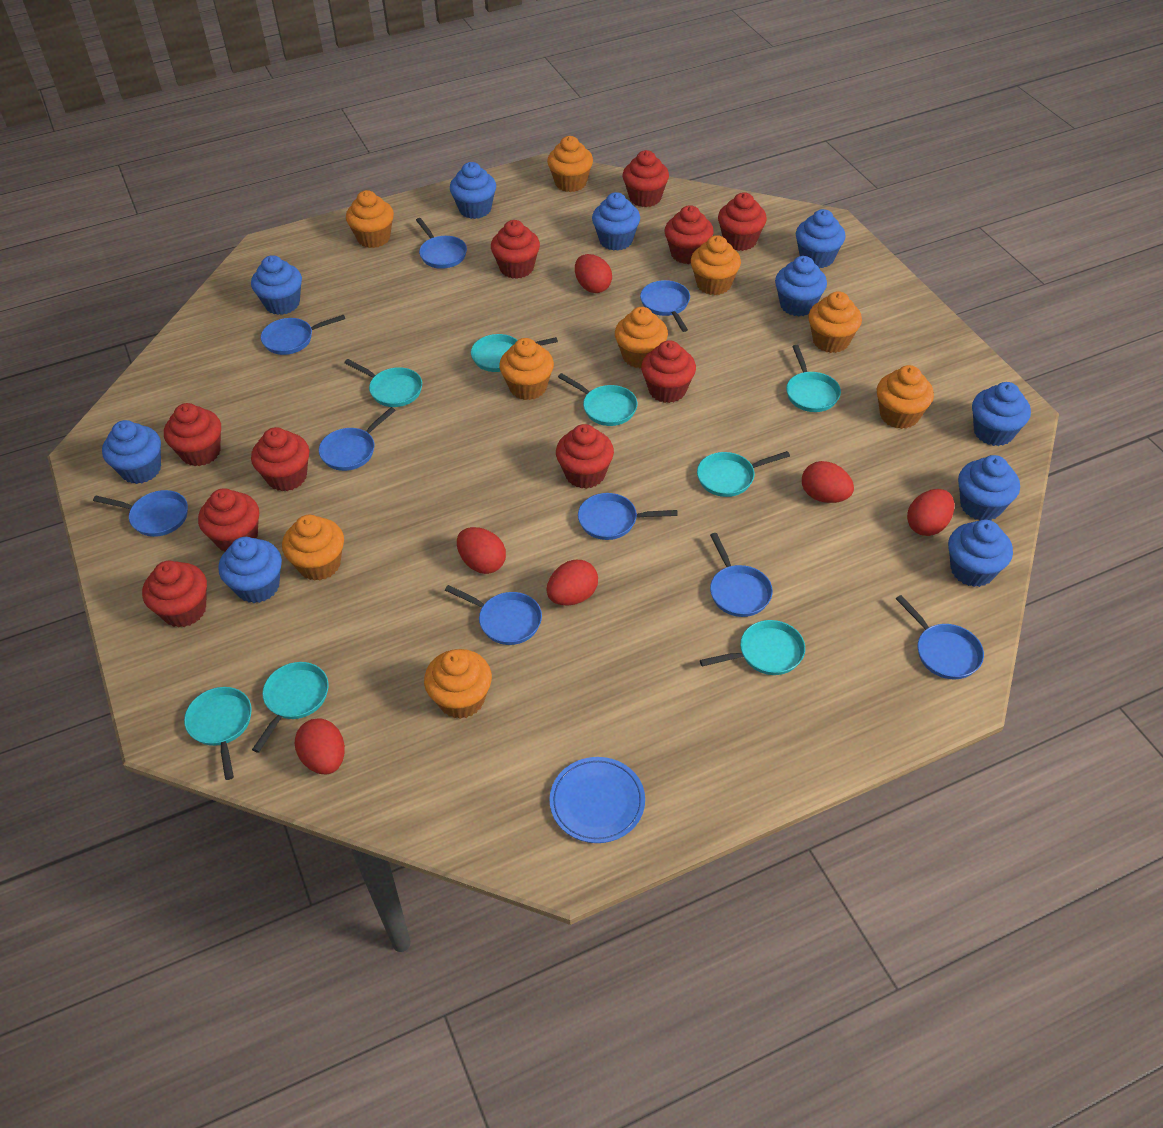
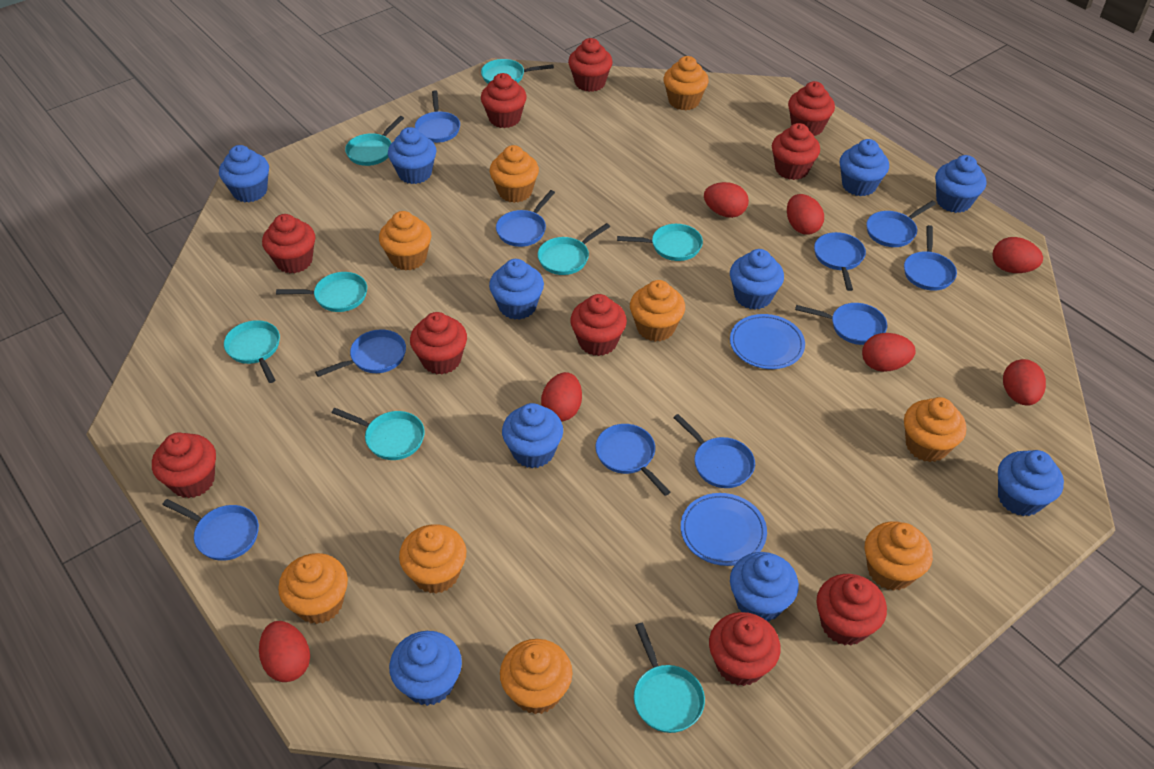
blue pan: 9 -> 10
blue plate: 1 -> 2
red egg: 6 -> 7

